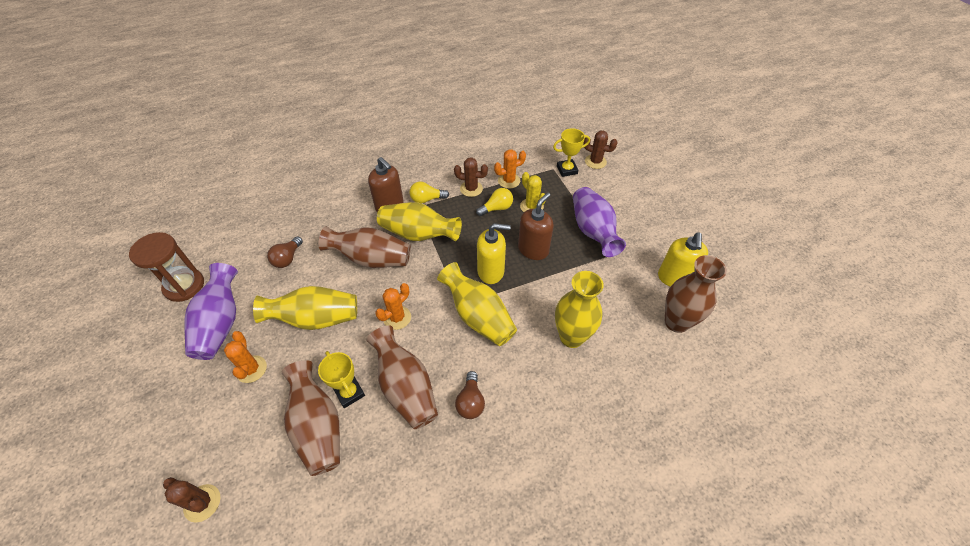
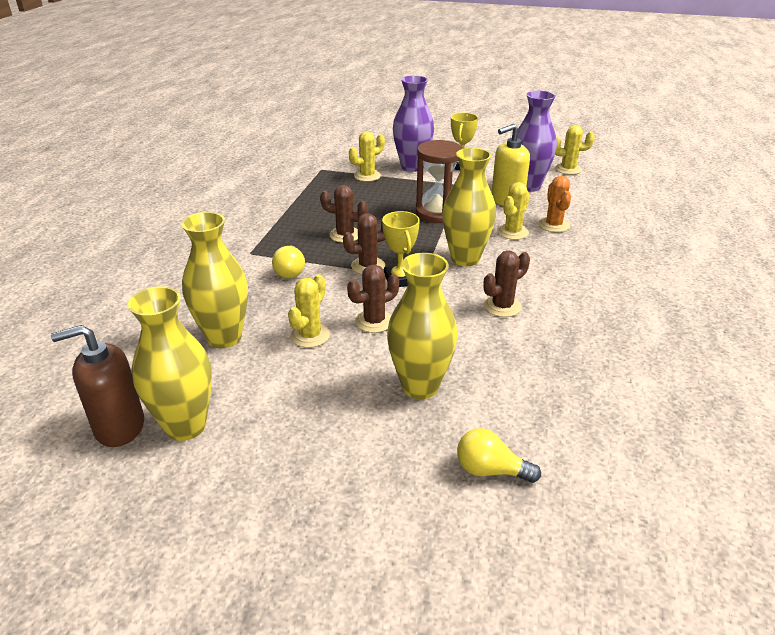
brown cactus: 3 -> 4
brown light bulb: 2 -> 0
brown soap dispenser: 2 -> 1
brown vase: 4 -> 0
orange cactus: 3 -> 1
yellow cactus: 1 -> 4
yellow soap dispenser: 2 -> 1

